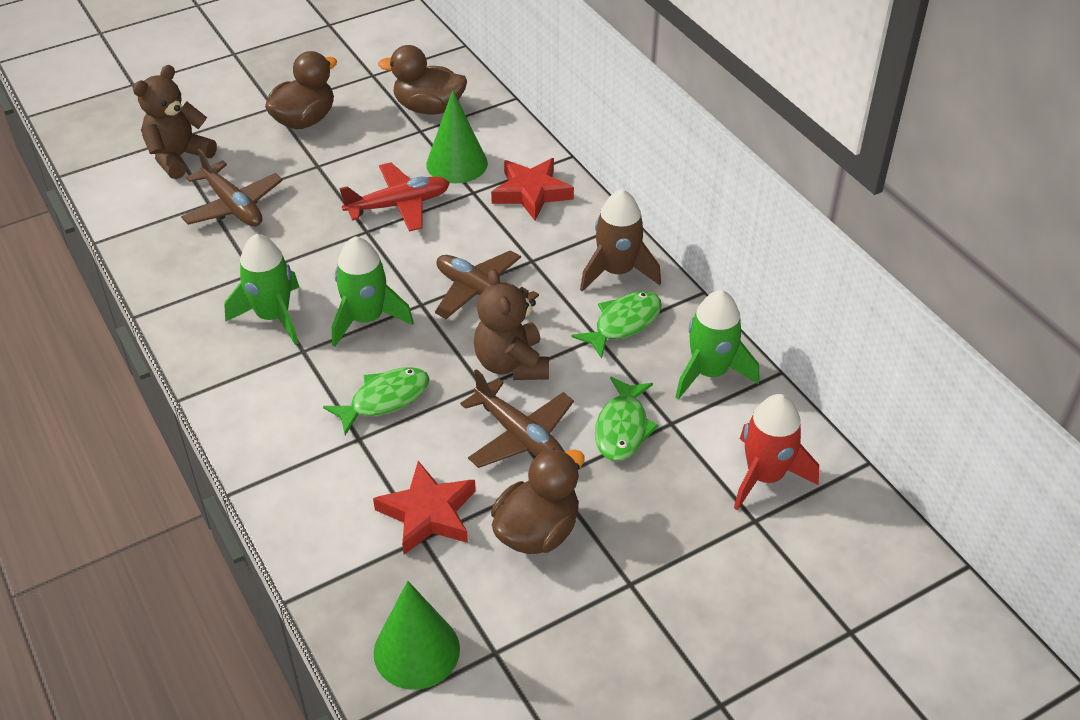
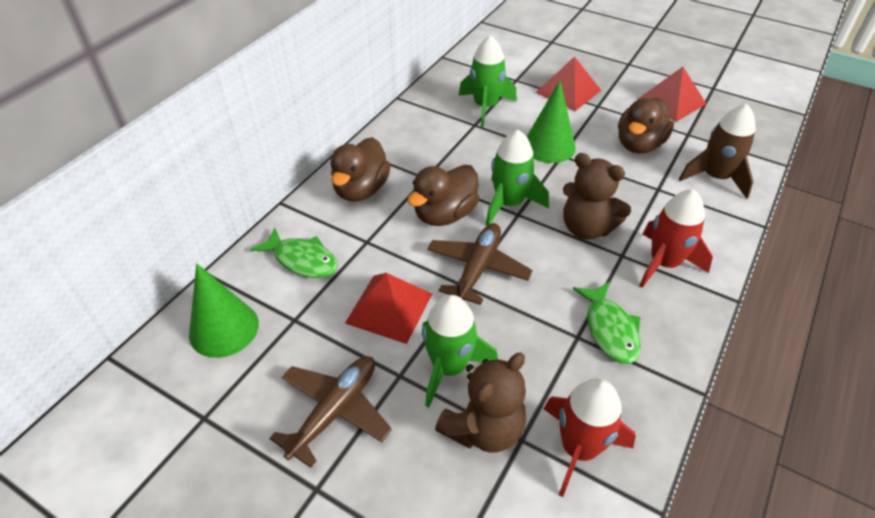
brown plane: 3 -> 2
green fish: 3 -> 2
red plane: 1 -> 0
red pyramid: 0 -> 3
red rocket: 1 -> 2
red star: 2 -> 0

